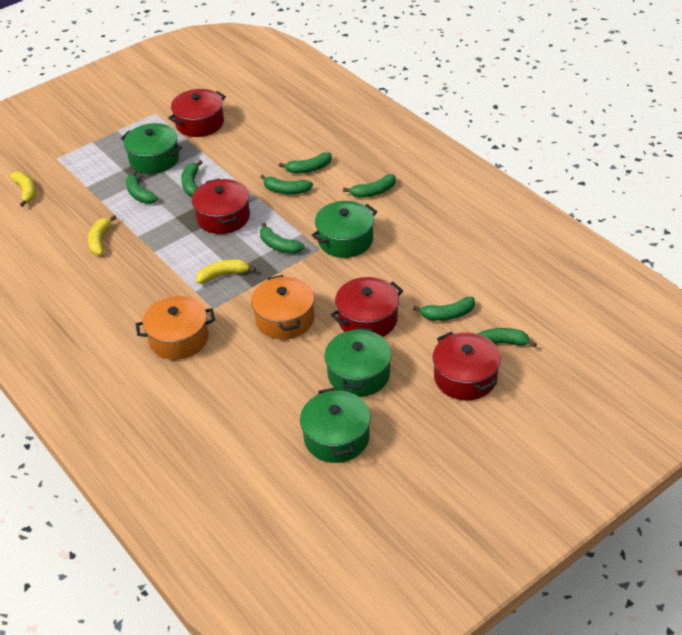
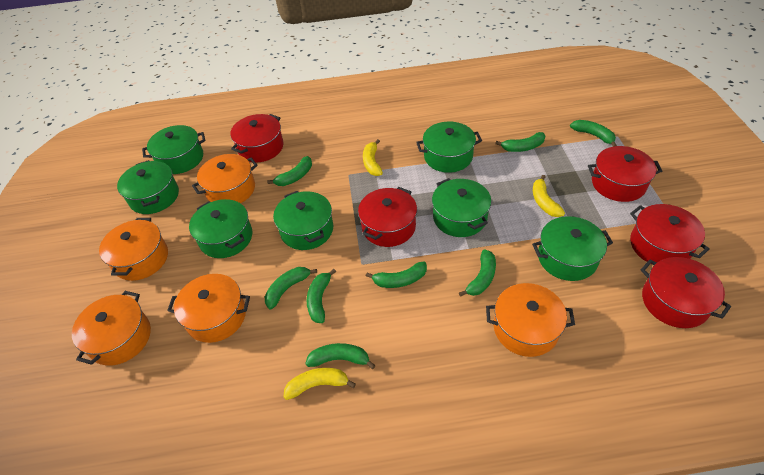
green pot: 4 -> 7
orange pot: 2 -> 5
red pot: 4 -> 5

